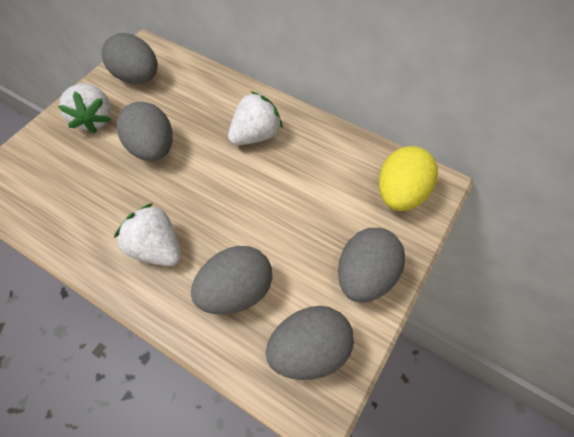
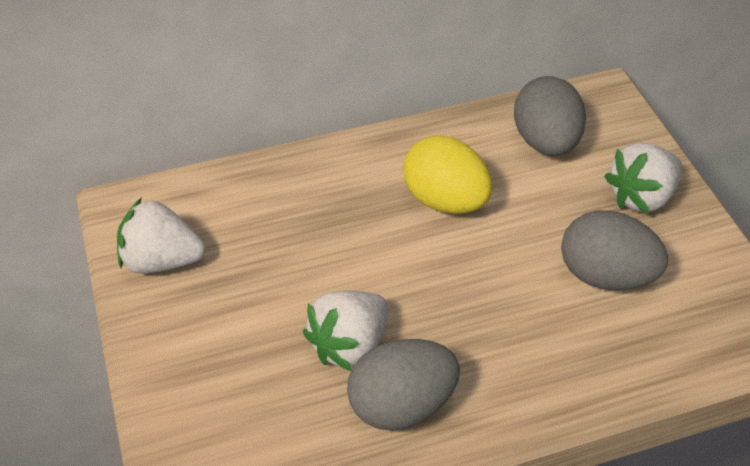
grey egg: 5 -> 3

